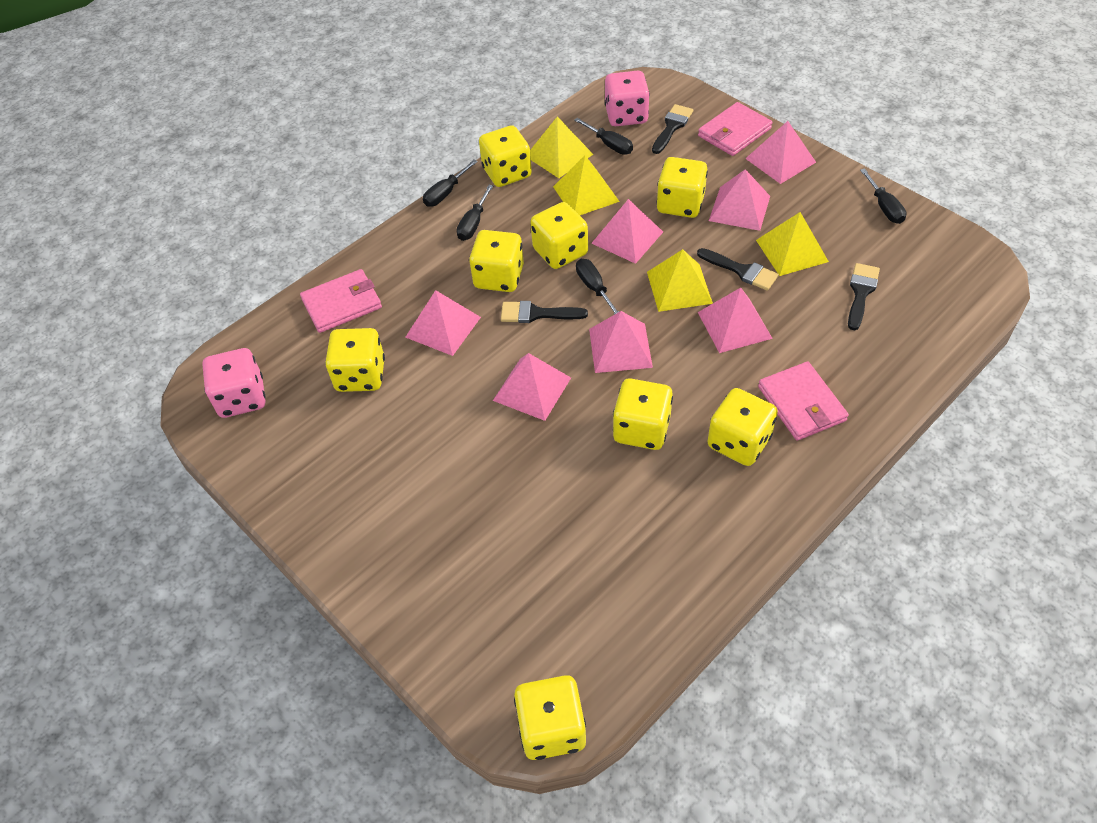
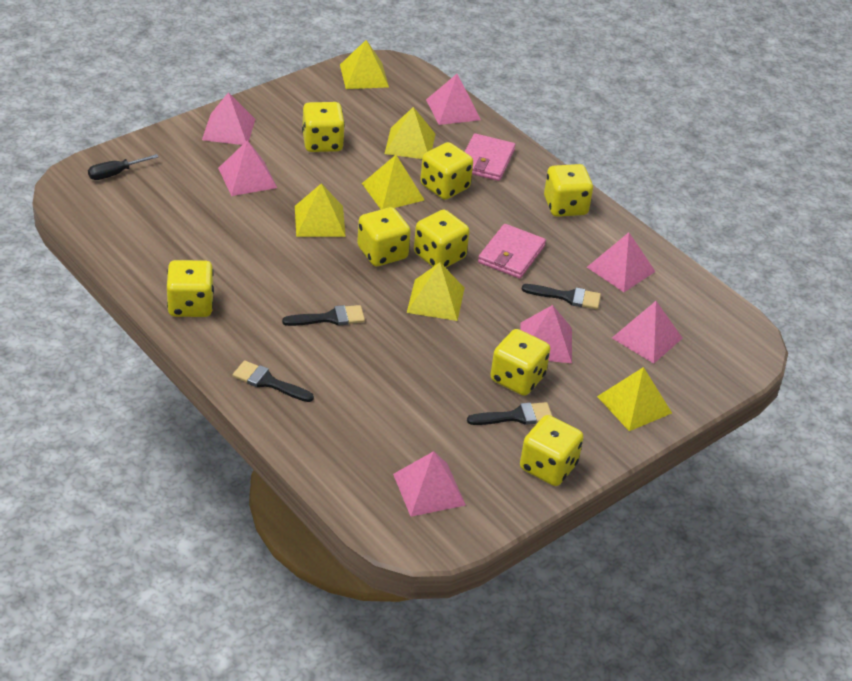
black screwdriver: 5 -> 1
pink dice: 2 -> 0
pink wallet: 3 -> 2
yellow pyramid: 4 -> 6

